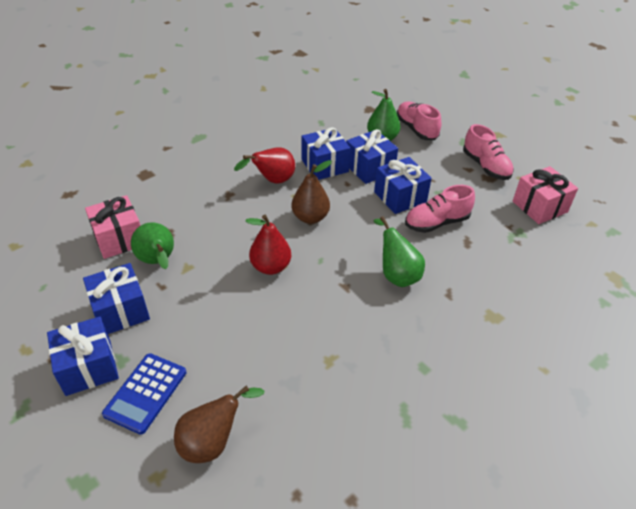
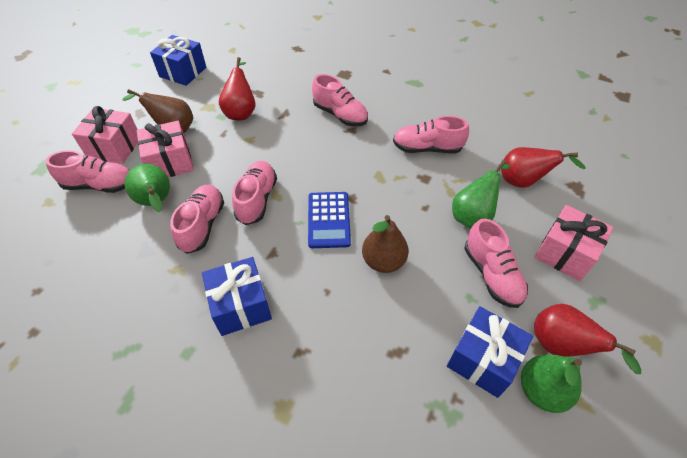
blue gift: 5 -> 3
pink gift: 2 -> 3
pink shoe: 3 -> 6
red pear: 2 -> 3

